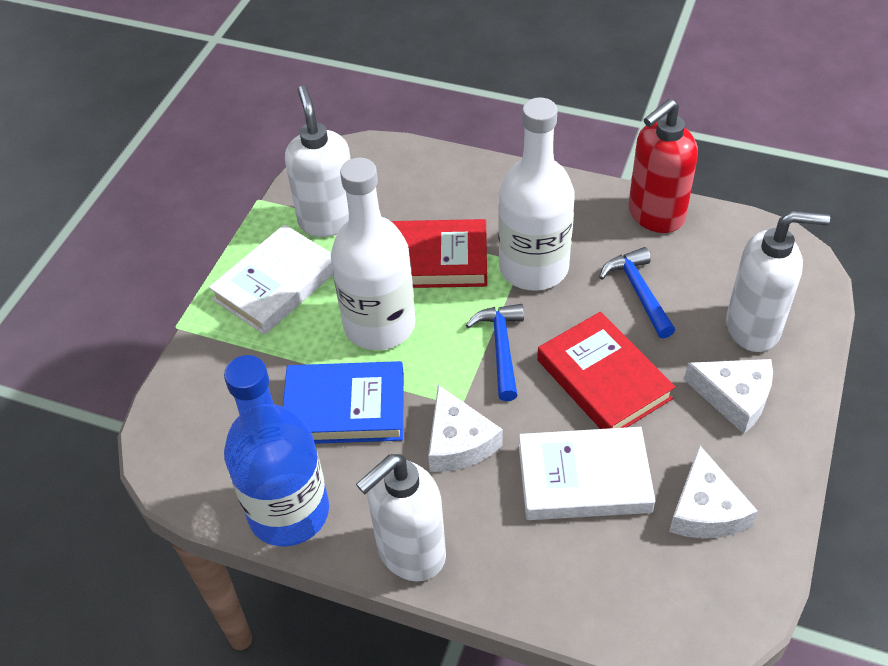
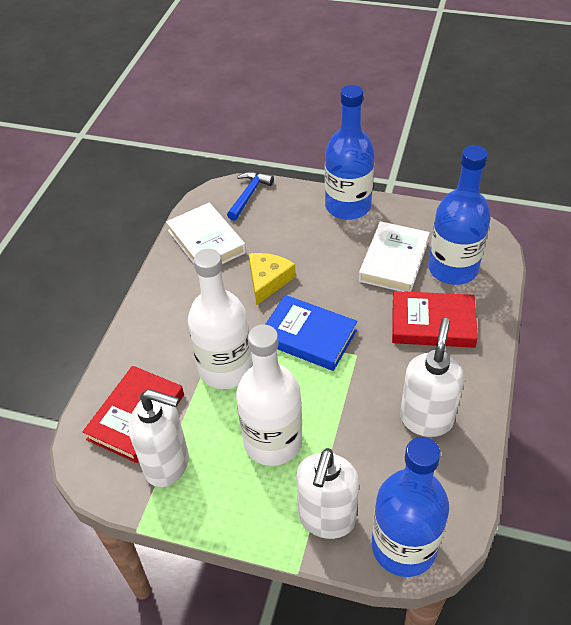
blue bottle: 1 -> 3
blue hammer: 2 -> 1
red soap dispenser: 1 -> 0
white cheese: 3 -> 0
yellow cheese: 0 -> 1

